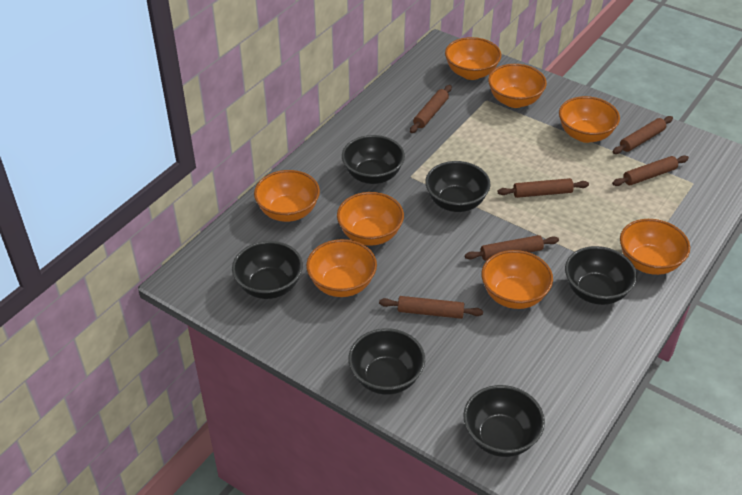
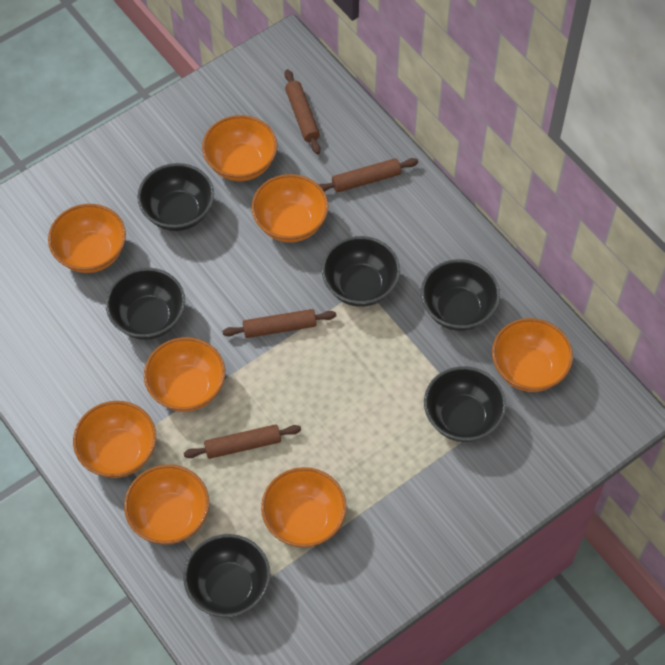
brown rolling pin: 6 -> 4

